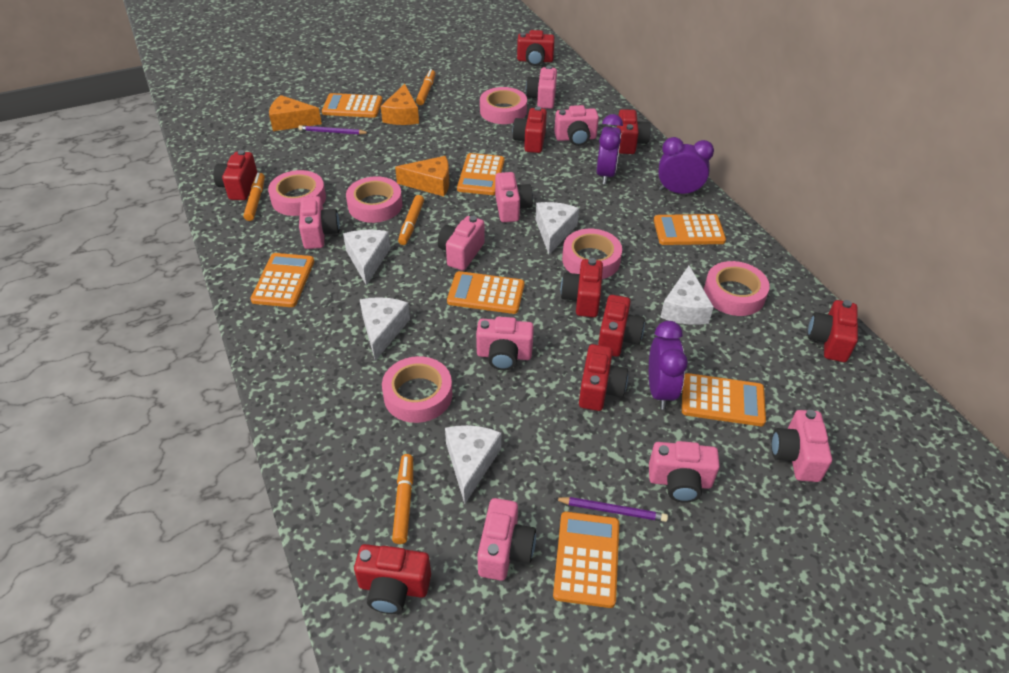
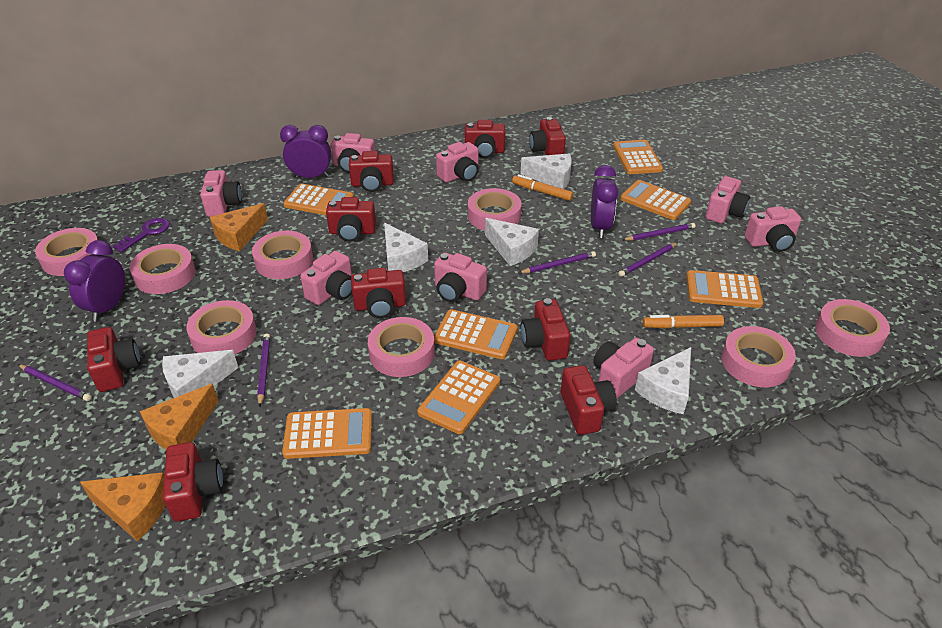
orange marker: 4 -> 2
pink camera: 9 -> 8
pink tape: 6 -> 8
purple key: 0 -> 1
purple pencil: 2 -> 5

